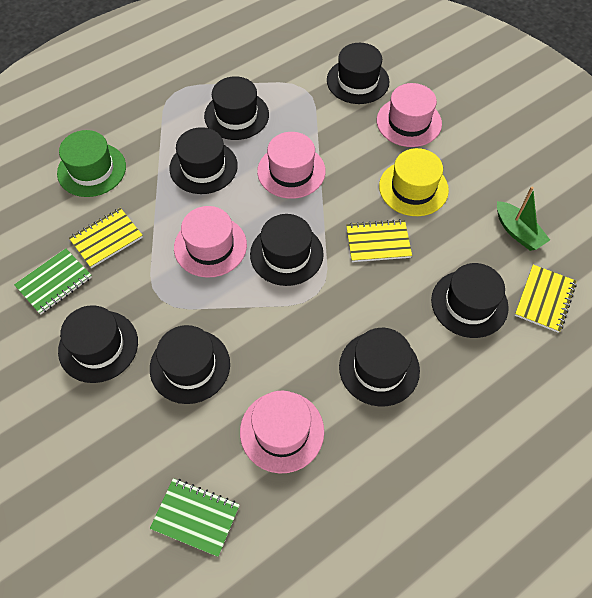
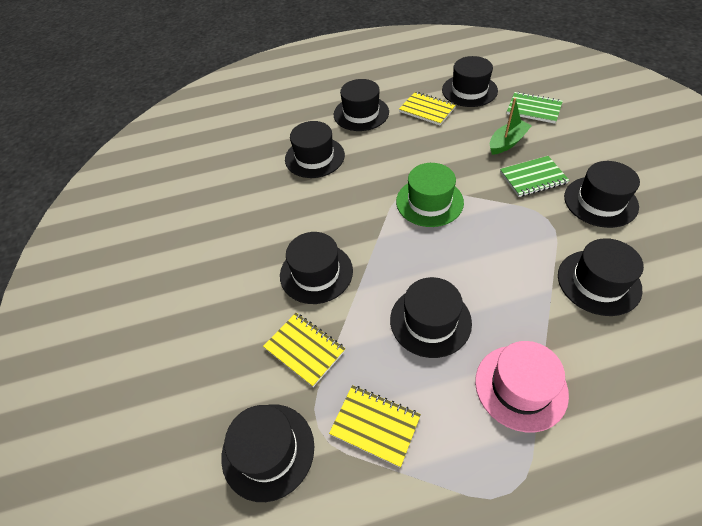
pink hat: 4 -> 1
yellow hat: 1 -> 0

